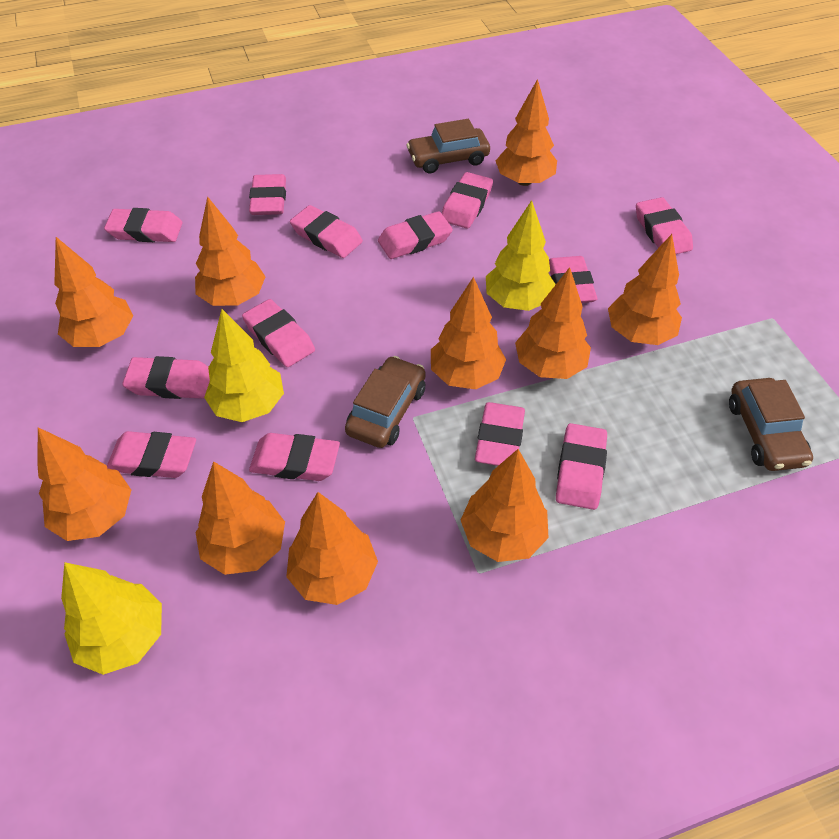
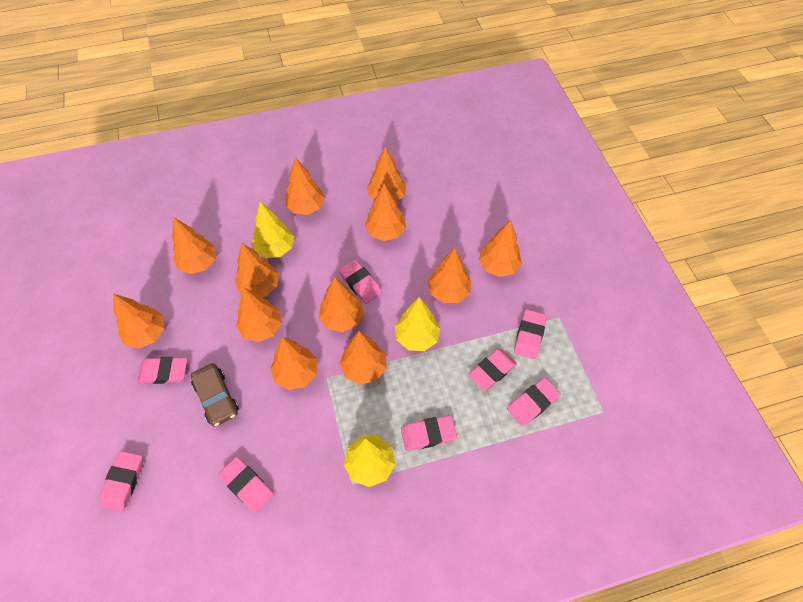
brown car: 3 -> 1
orange tree: 10 -> 12
pink eraser: 13 -> 8

